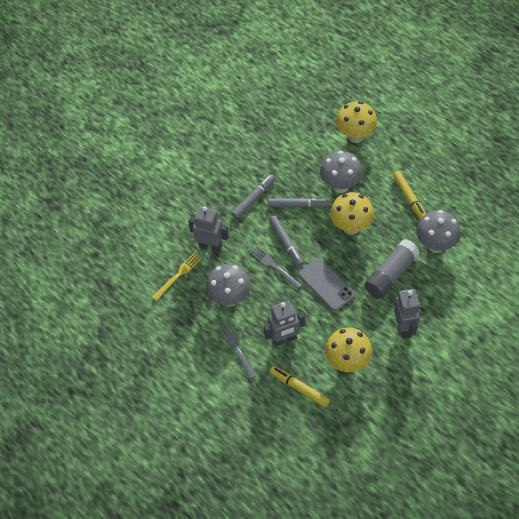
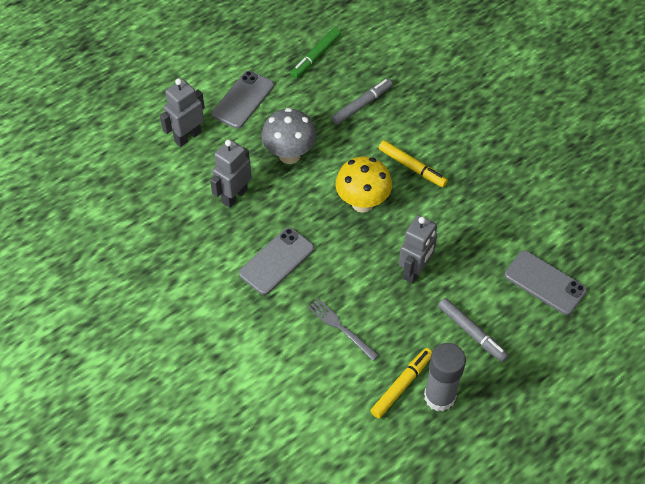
green marker: 0 -> 1
grey fork: 2 -> 1
grey marker: 3 -> 2
grey mushroom: 3 -> 1
grey phone: 1 -> 3
yellow fork: 1 -> 0
yellow mushroom: 3 -> 1

